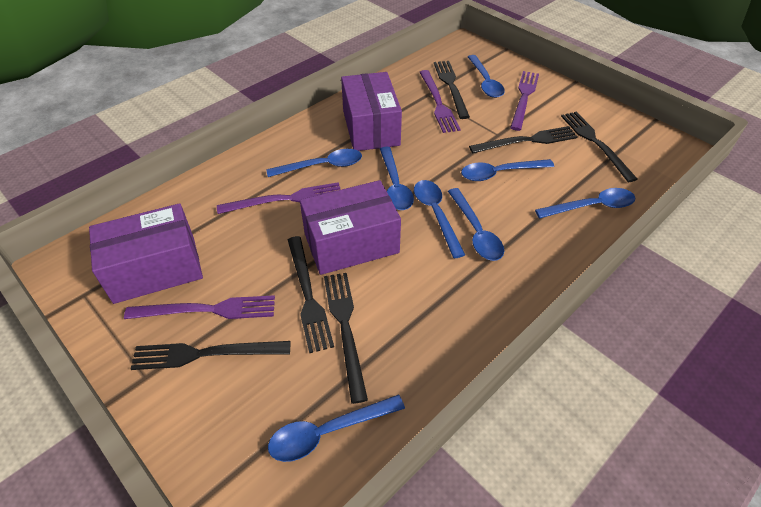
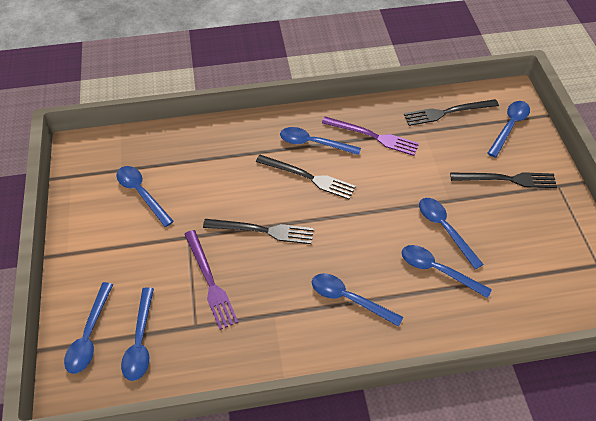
black fork: 6 -> 4
purple box: 3 -> 0
purple fork: 4 -> 2

